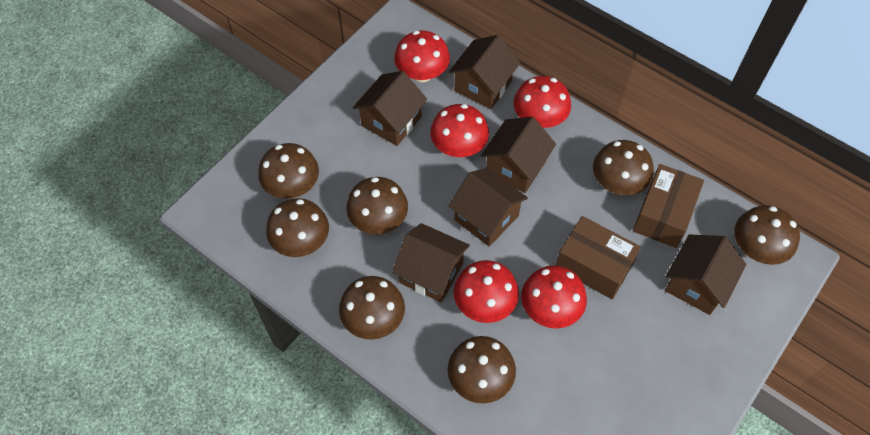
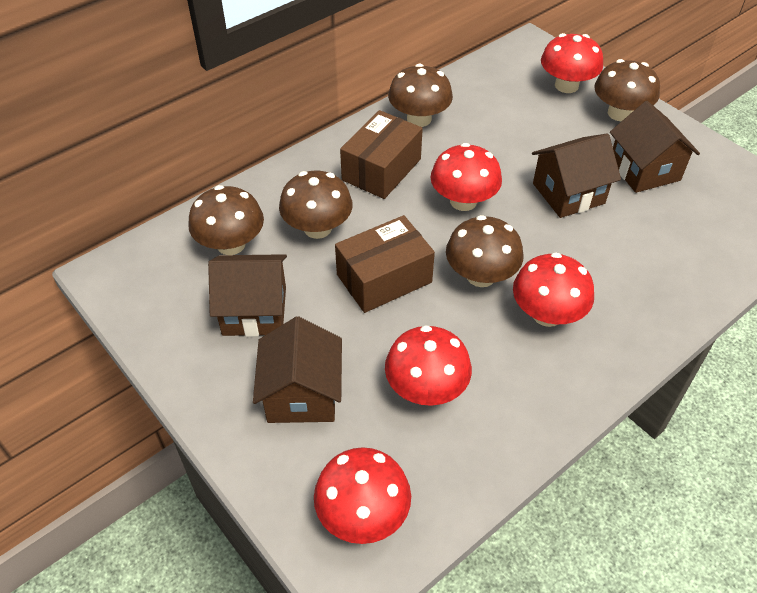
brown house: 6 -> 4
brown mushroom: 7 -> 5

